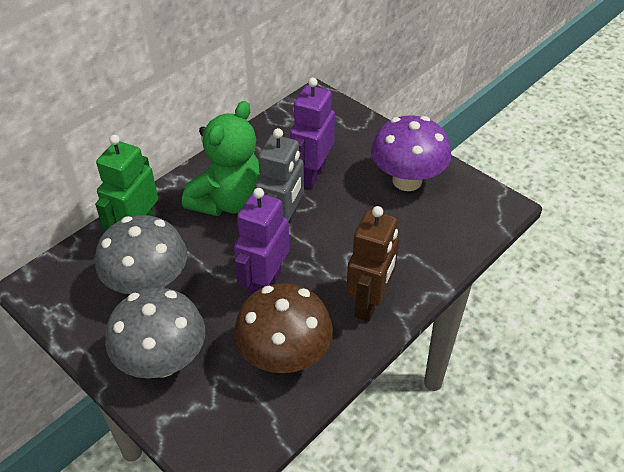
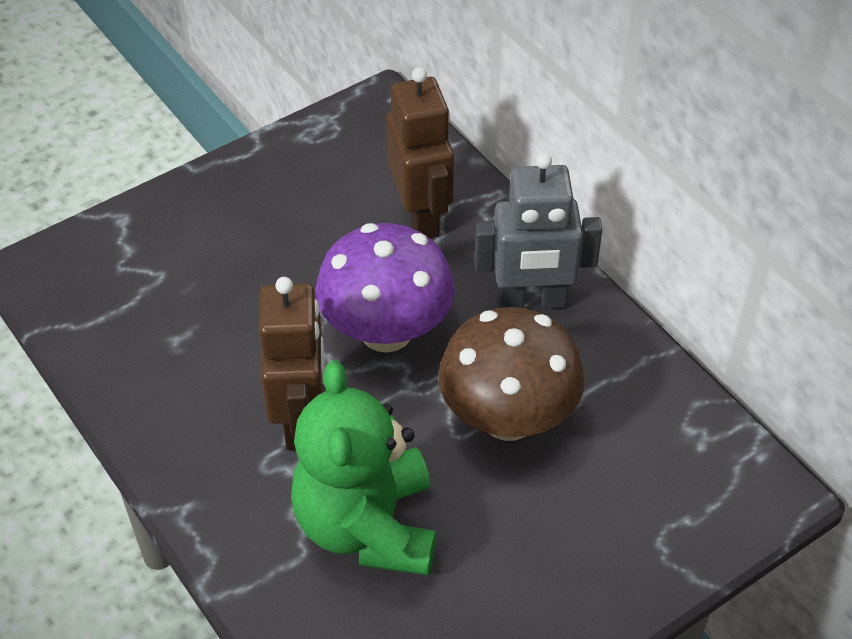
brown robot: 1 -> 2
green robot: 1 -> 0
grey mushroom: 2 -> 0
purple robot: 2 -> 0

